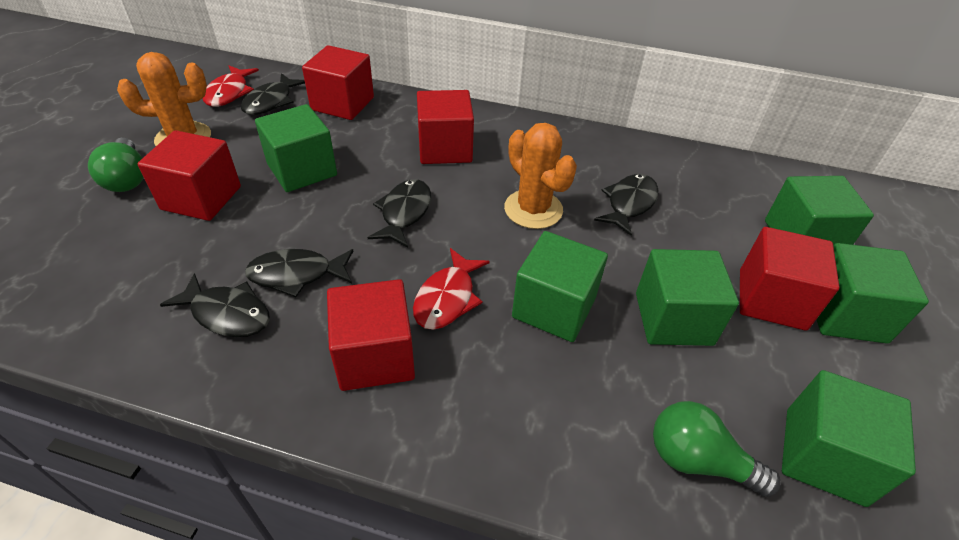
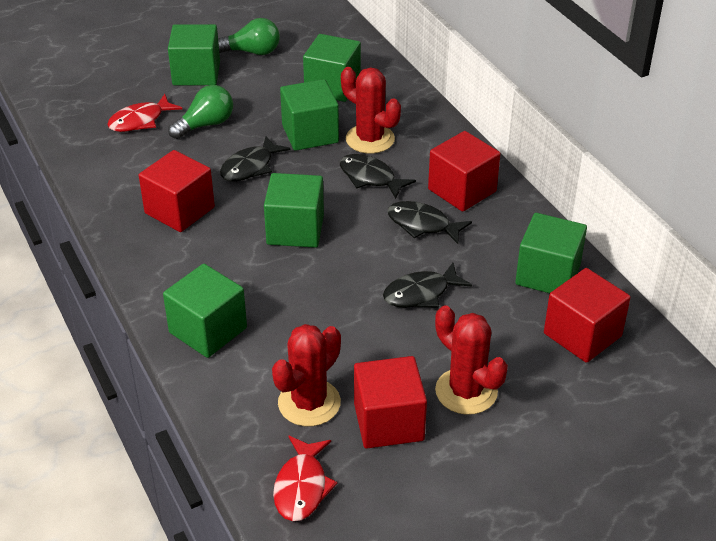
black fish: 5 -> 4
orange cactus: 2 -> 0
red cactus: 0 -> 3
red cube: 5 -> 4

